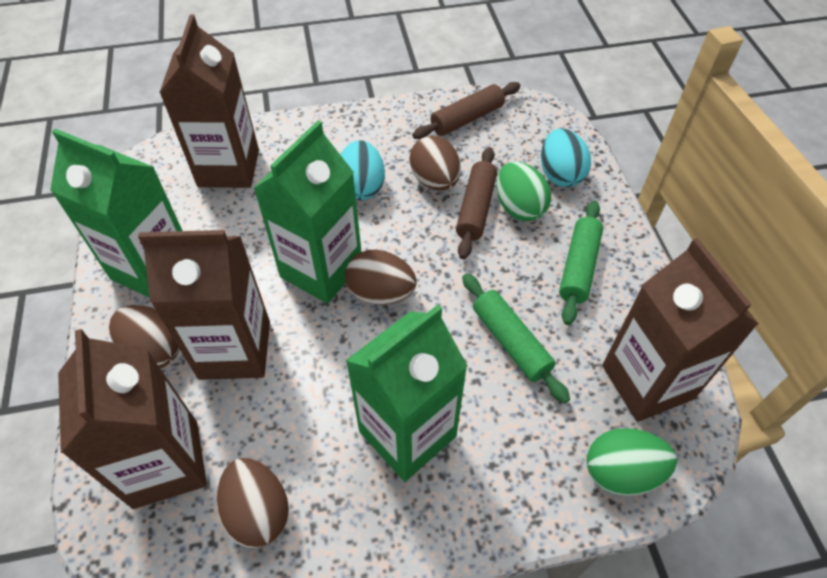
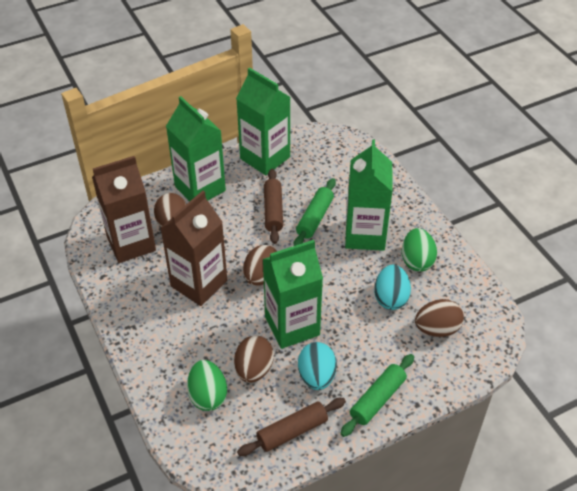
brown carton: 4 -> 2
green carton: 3 -> 4

